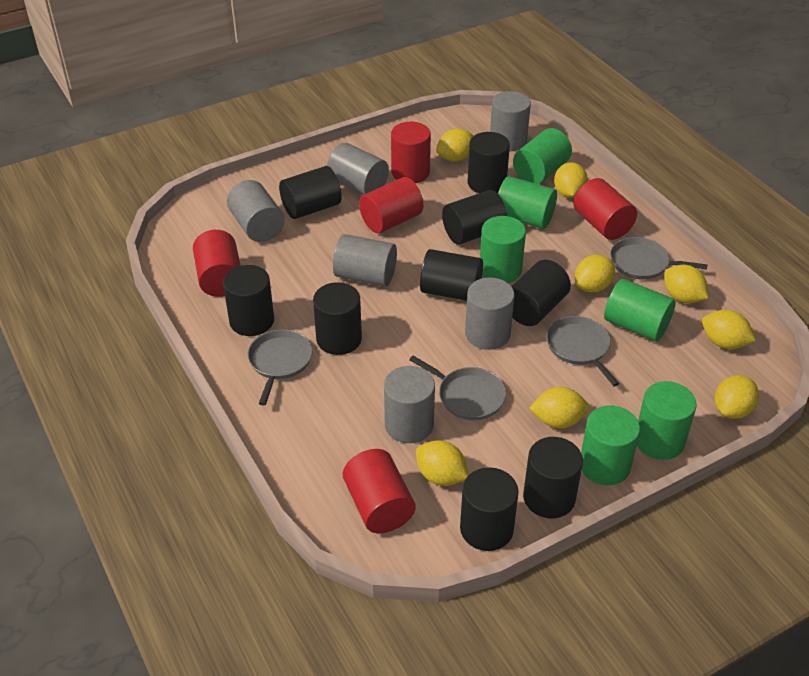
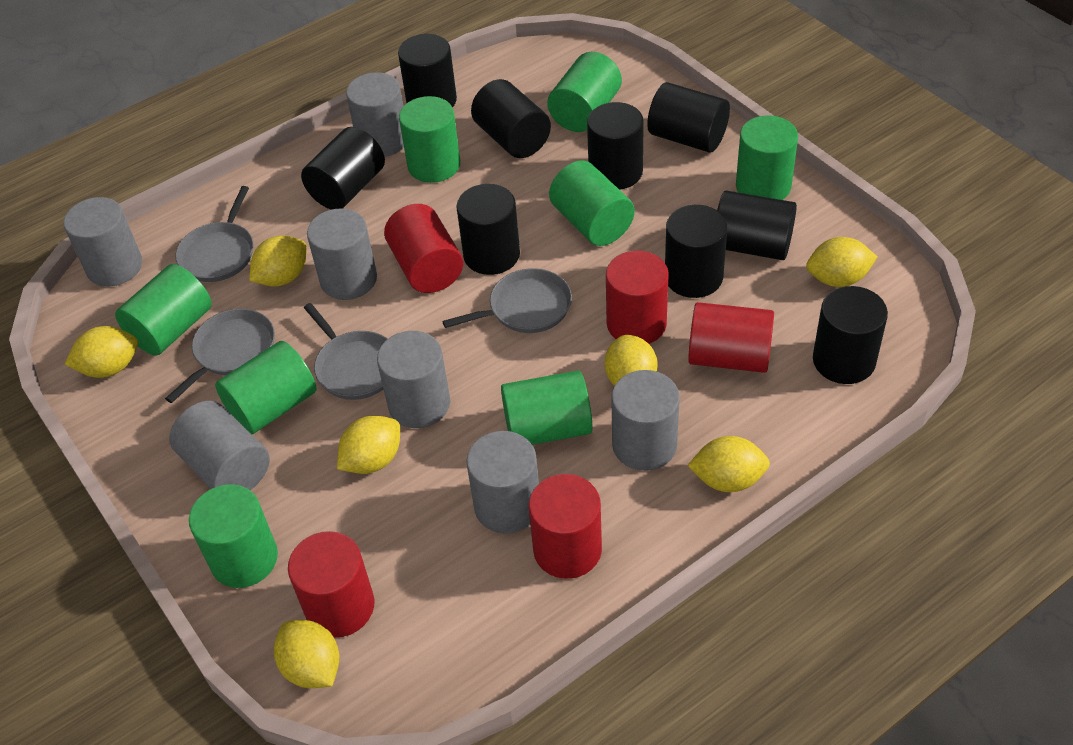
green cylinder: 6 -> 8
grey cylinder: 6 -> 7
yellow lemon: 8 -> 7

